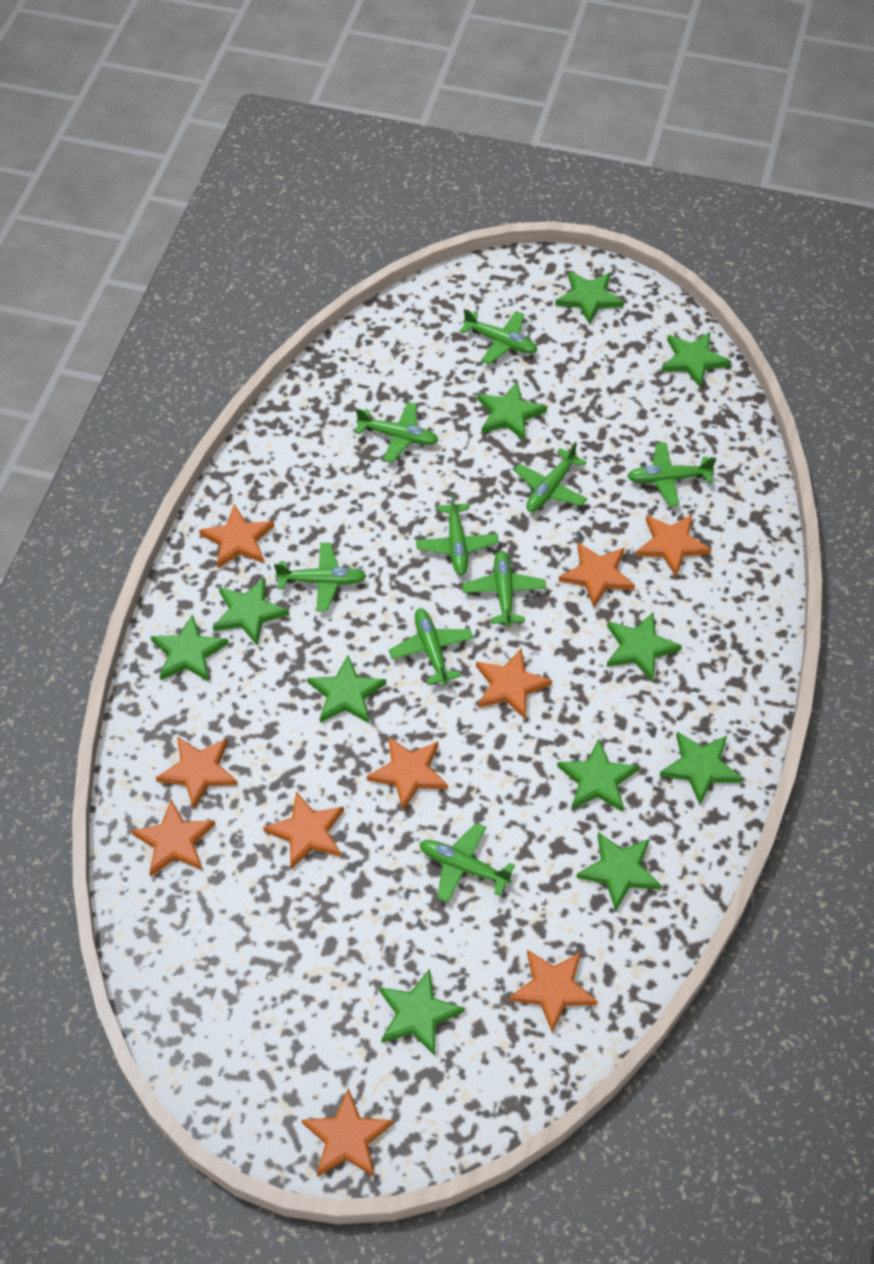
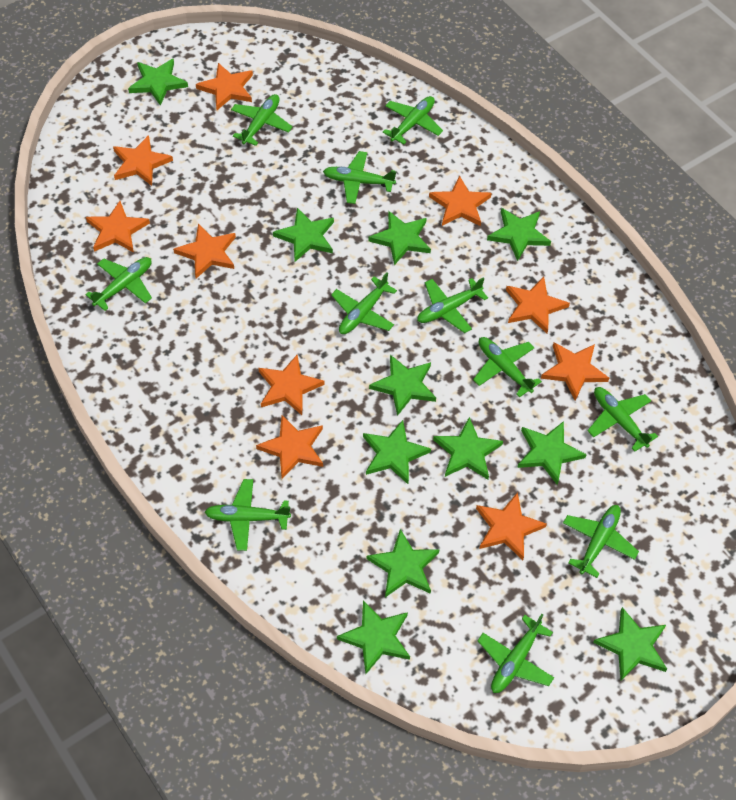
green plane: 9 -> 11

